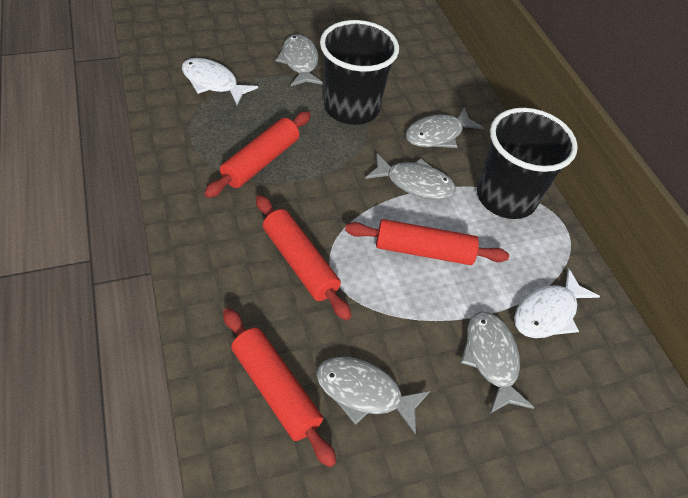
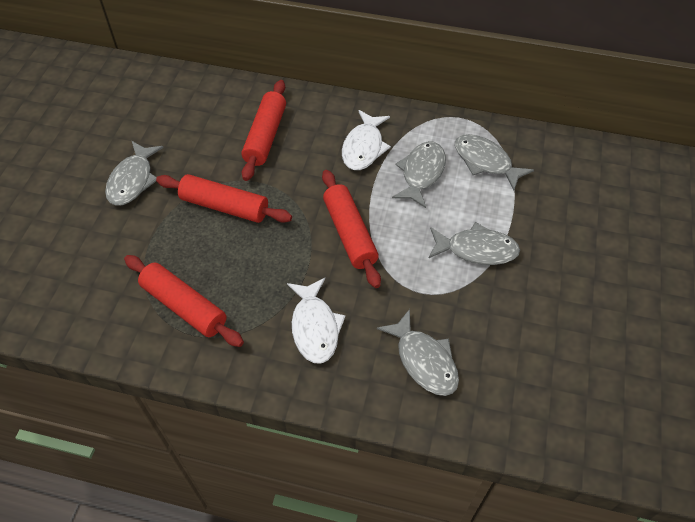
black cup: 2 -> 0

